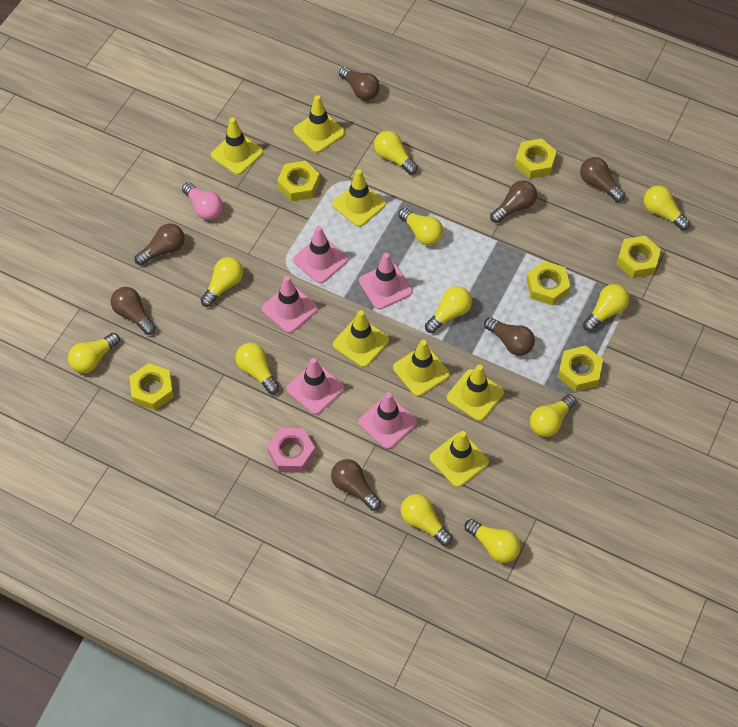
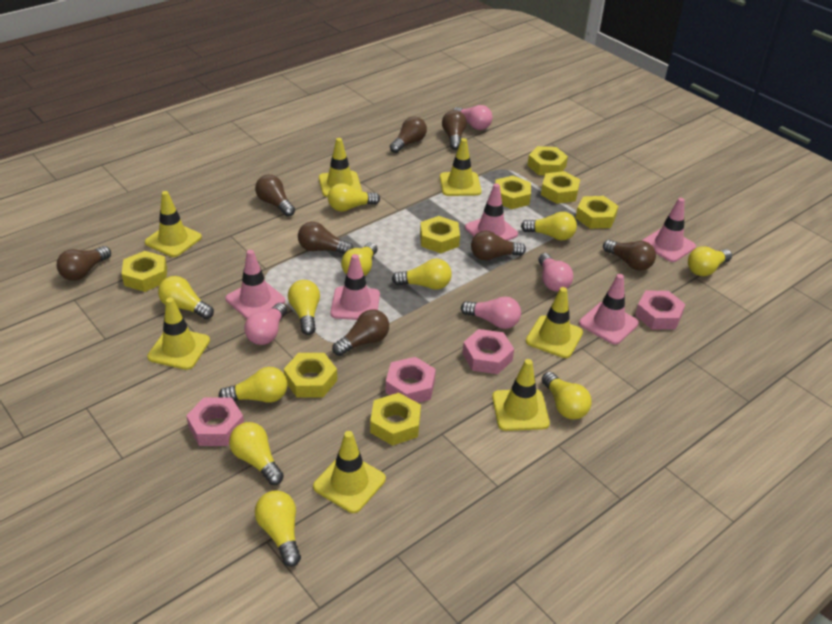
brown light bulb: 7 -> 8
pink light bulb: 1 -> 4
pink nut: 1 -> 4
yellow nut: 6 -> 8

